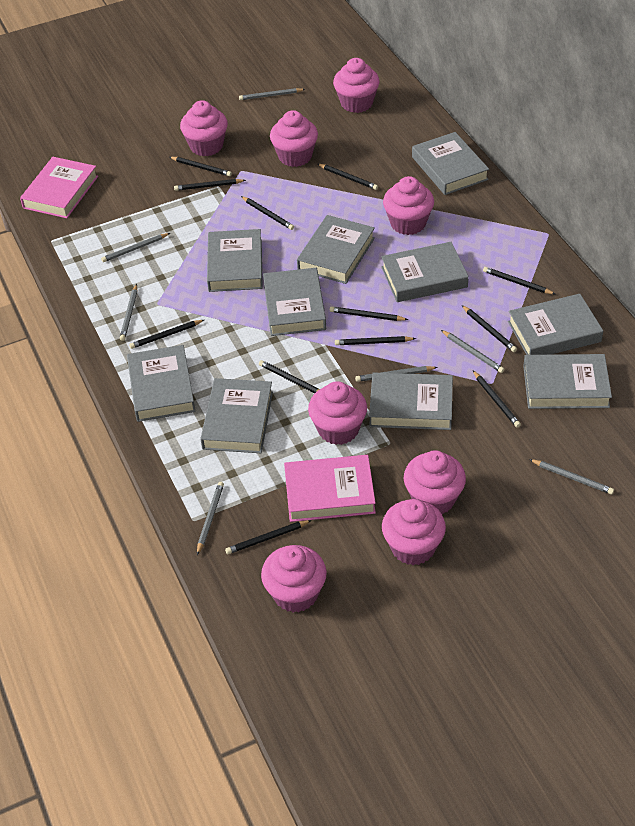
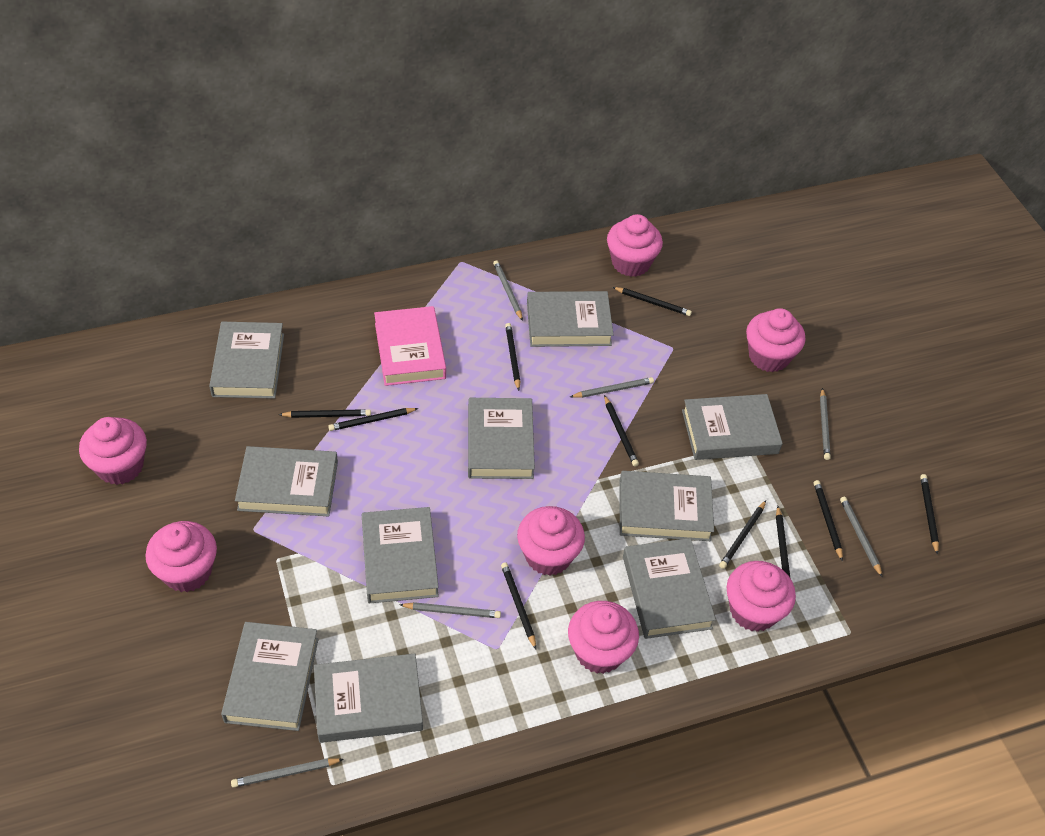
black pencil: 12 -> 10
grey pencil: 7 -> 6
pink book: 2 -> 1
pink cupcake: 8 -> 7

